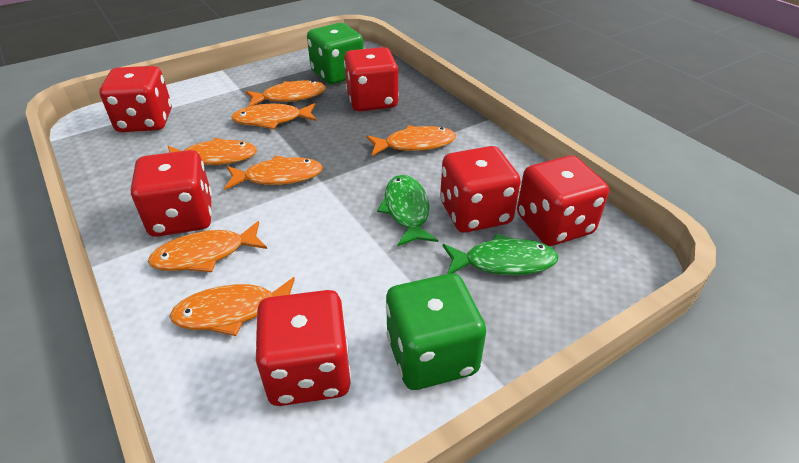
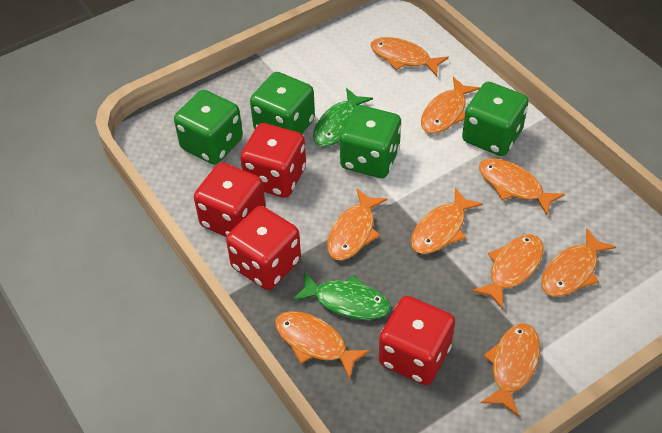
green dice: 2 -> 4
orange fish: 7 -> 9
red dice: 6 -> 4

